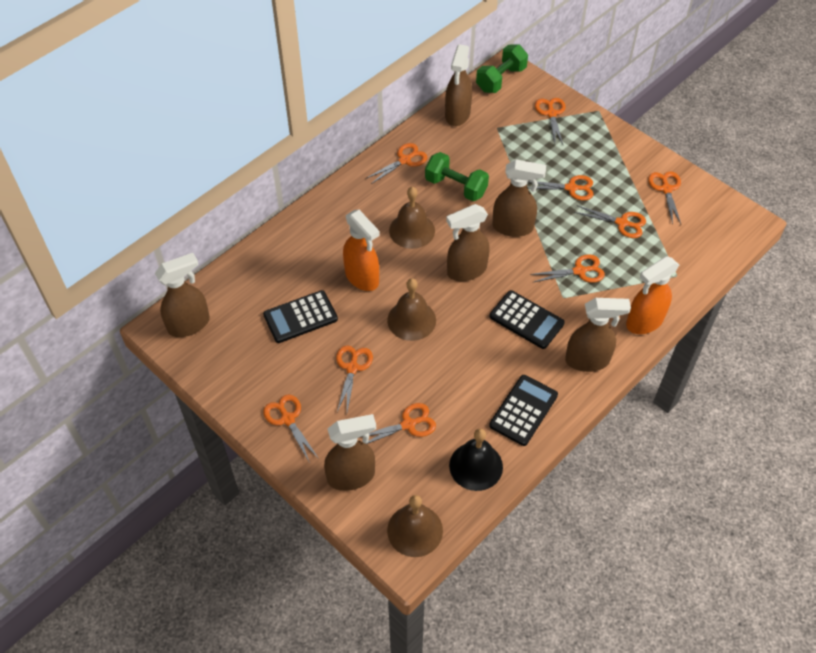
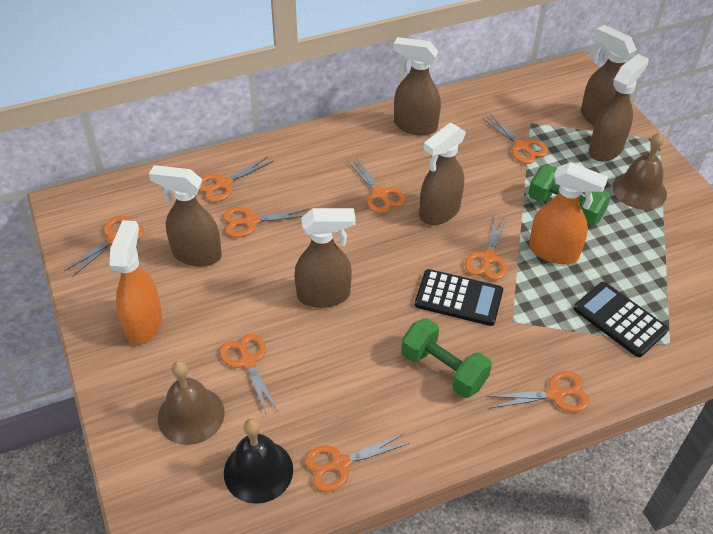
black calculator: 3 -> 2
brown bell: 3 -> 2

